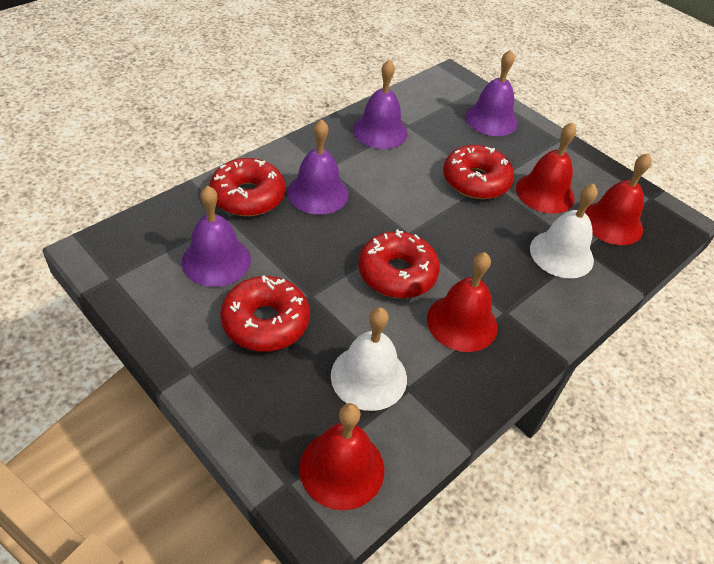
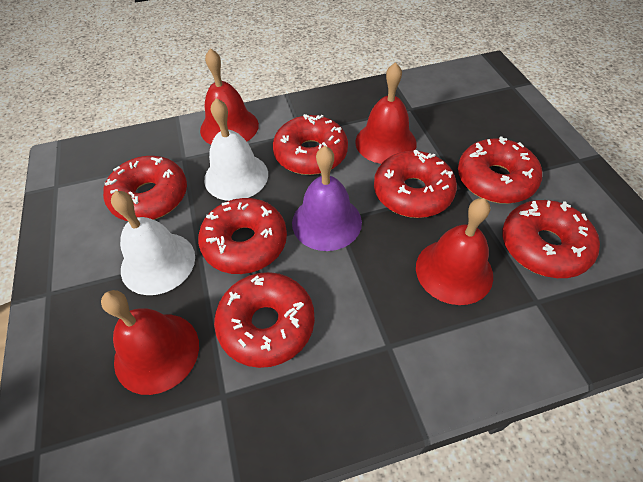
purple bell: 4 -> 1
red donut: 4 -> 7

